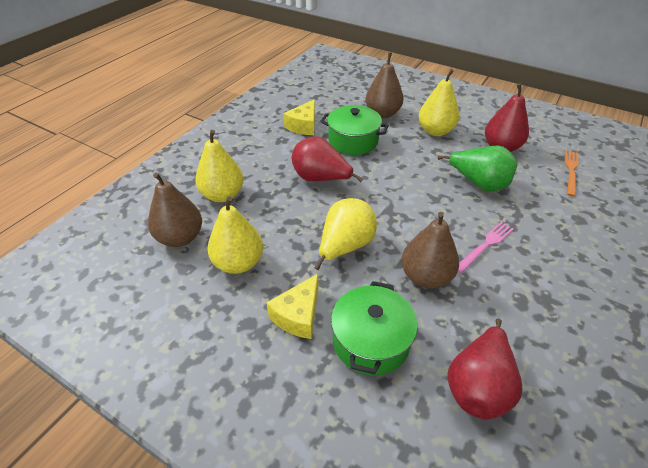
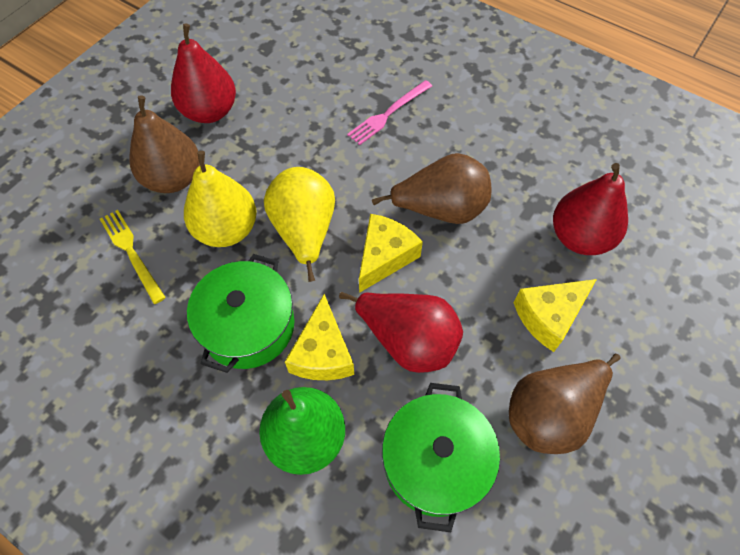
orange fork: 1 -> 0
yellow cheese: 2 -> 3
yellow fork: 0 -> 1
yellow pear: 4 -> 2

